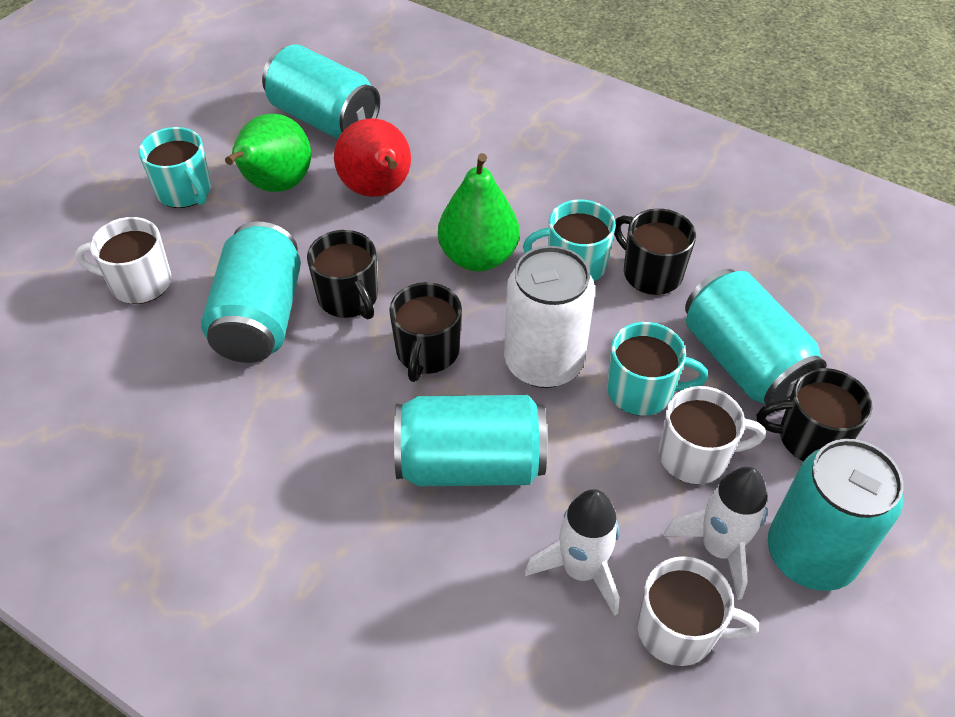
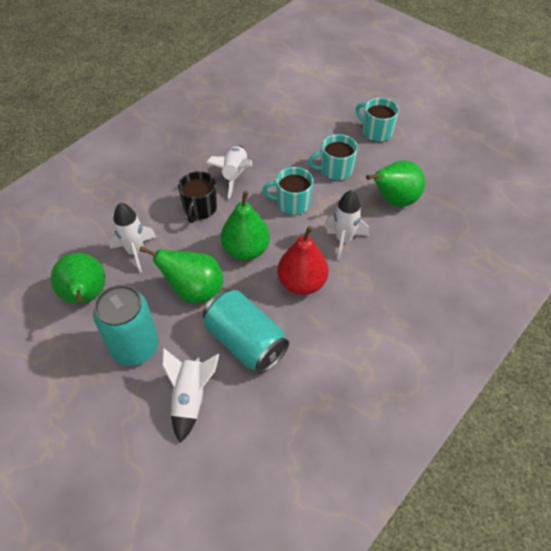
black mug: 4 -> 1
green pear: 2 -> 4
turquoise can: 5 -> 2
white can: 1 -> 0
white mug: 3 -> 0
white rocket: 2 -> 4

